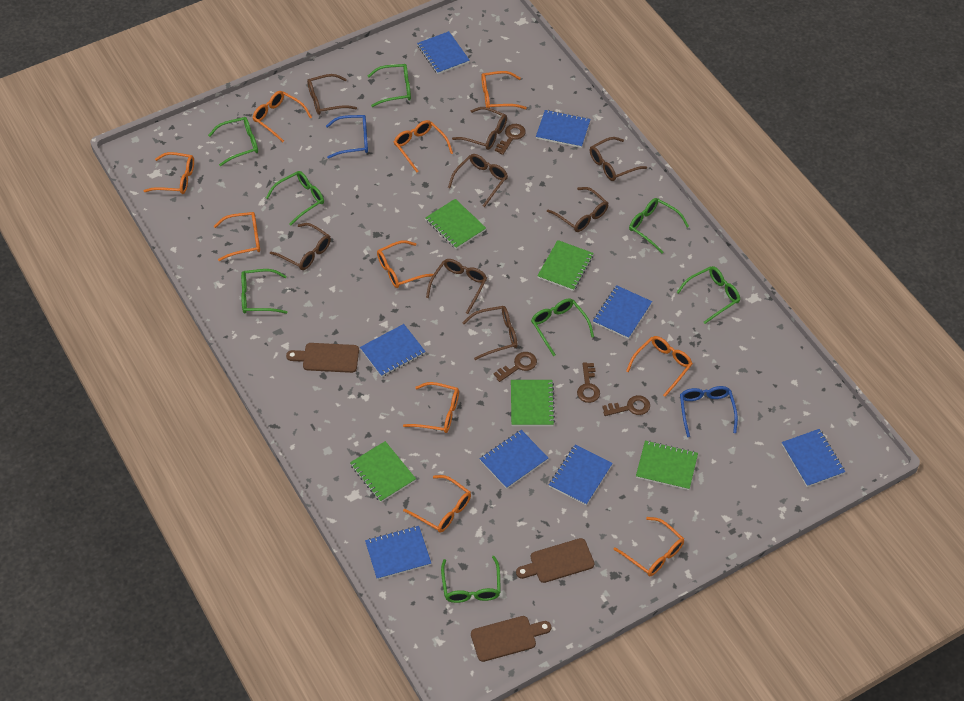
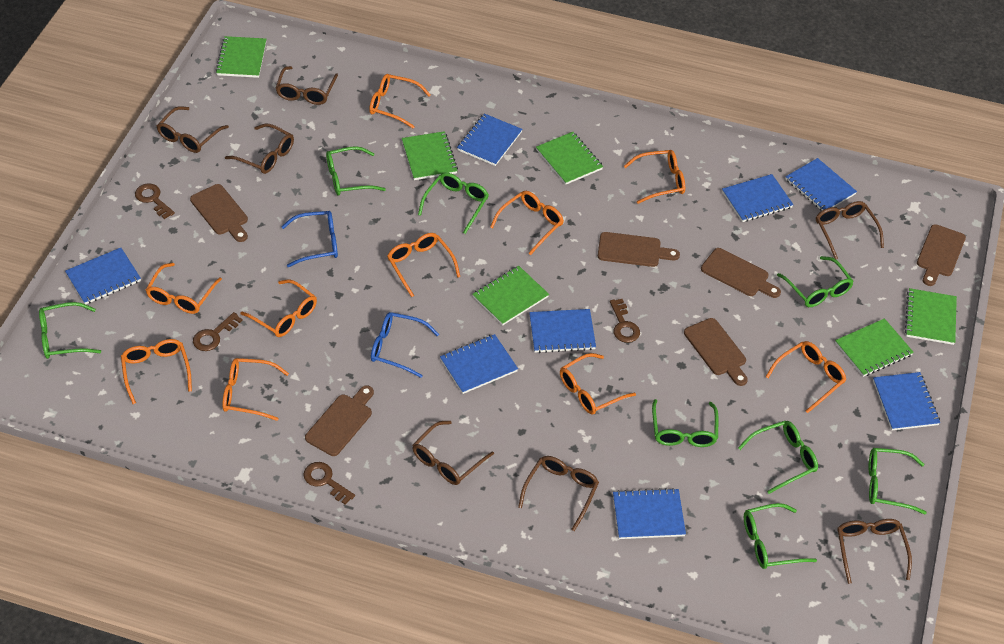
brown cutting board: 3 -> 6
brown glasses: 8 -> 7
green notebook: 5 -> 6

